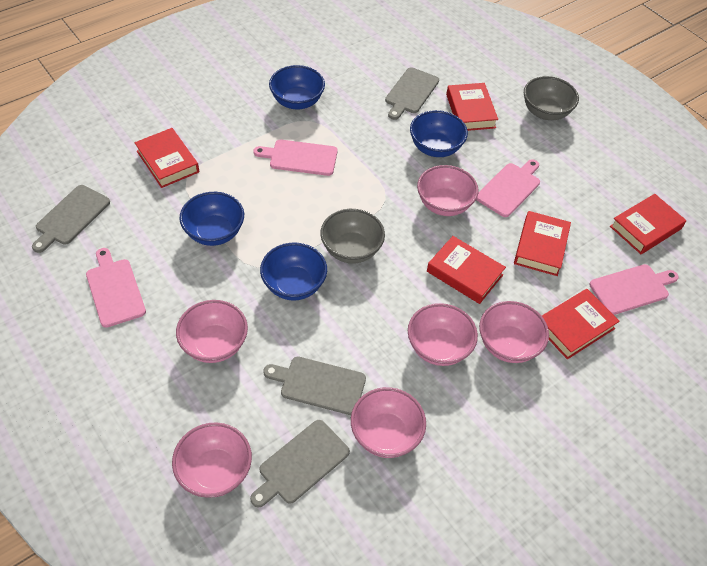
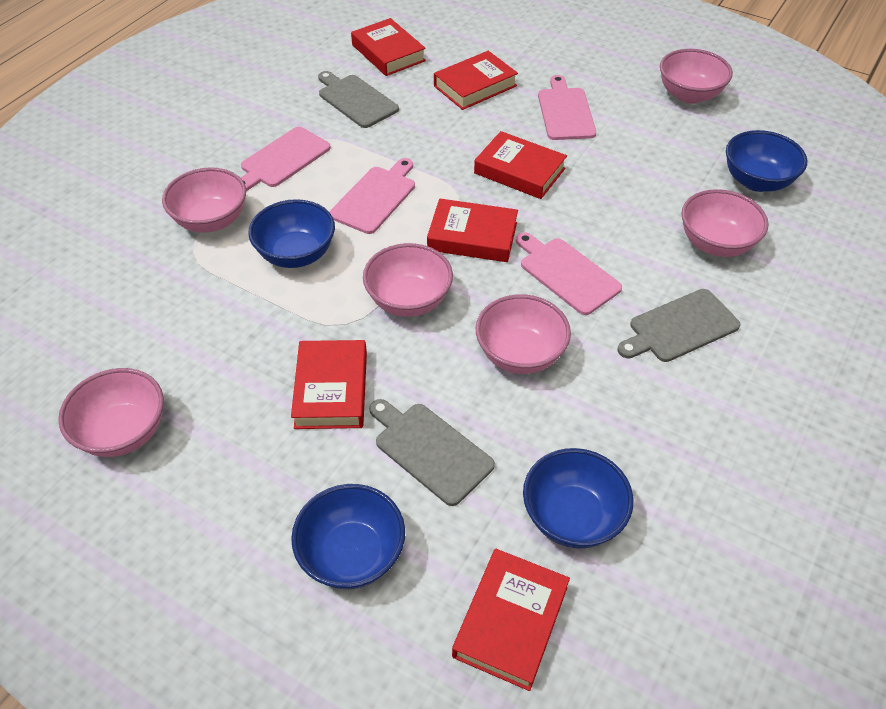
grey bowl: 2 -> 0
grey cutting board: 4 -> 3

